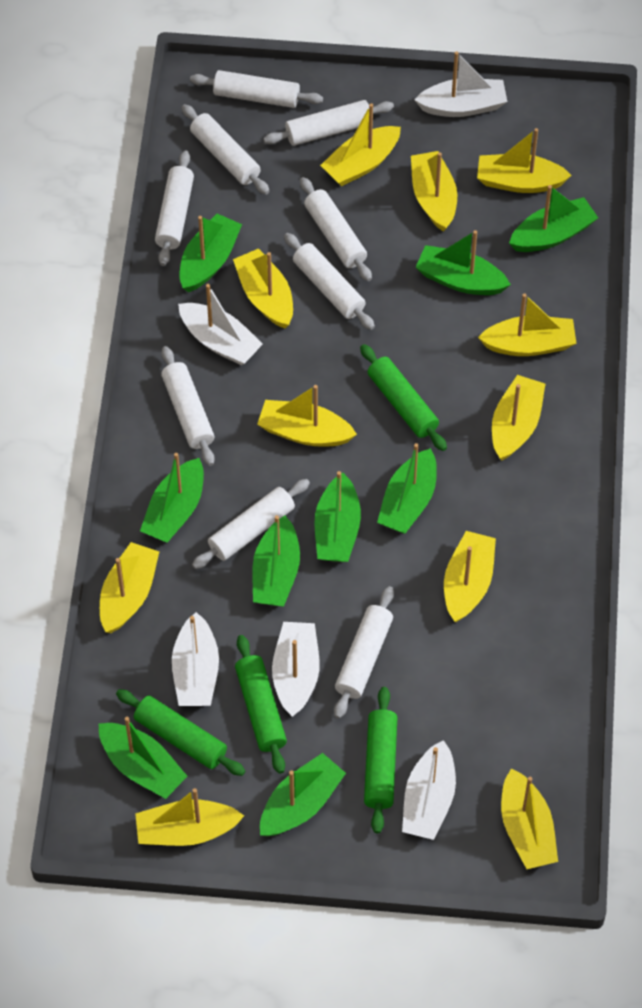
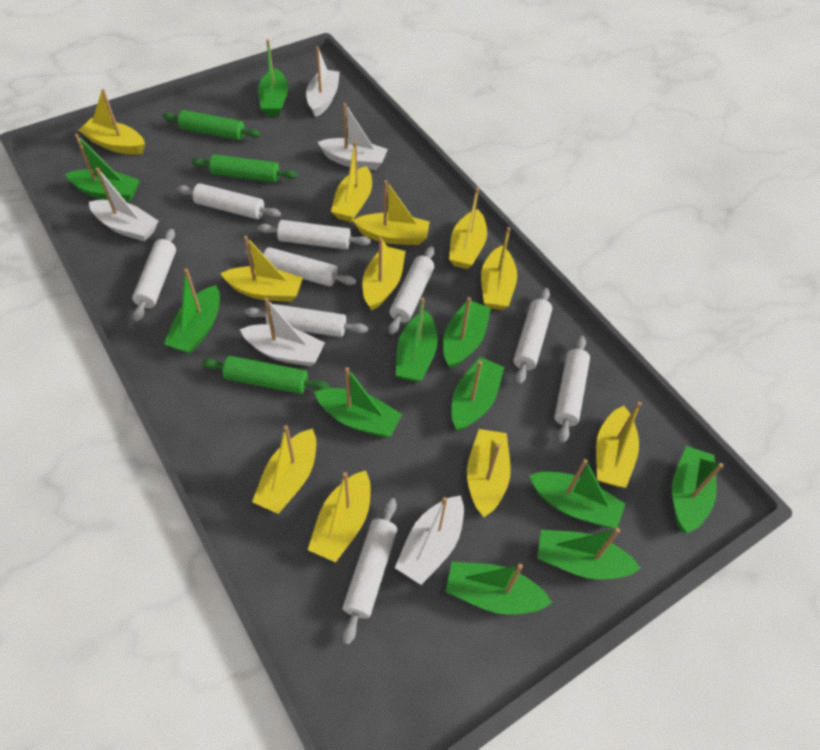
green boat: 9 -> 11
green rolling pin: 4 -> 3

